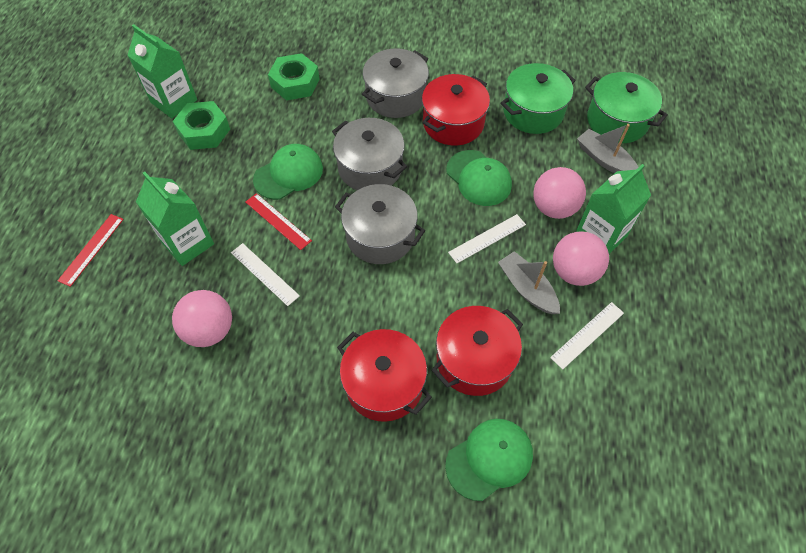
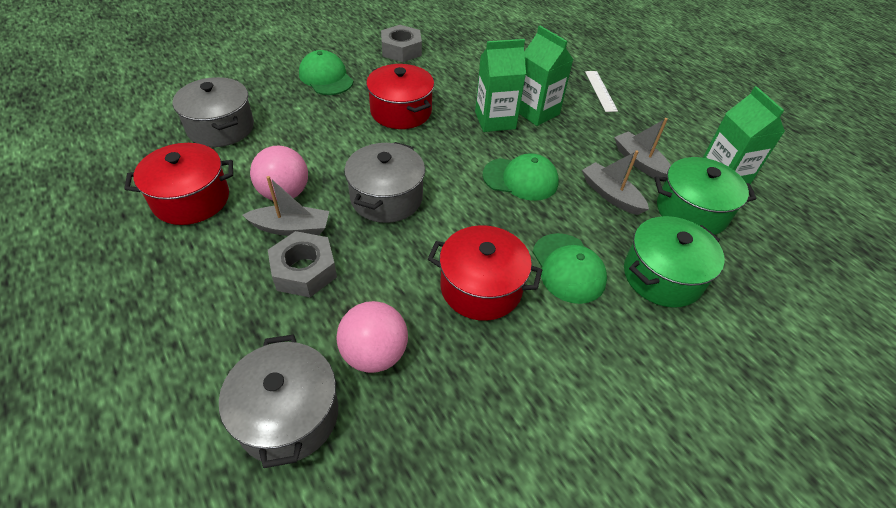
green nut: 2 -> 0
grey boat: 2 -> 3
grey nut: 0 -> 2
pink ball: 3 -> 2
red ruler: 2 -> 0
white ruler: 3 -> 1

